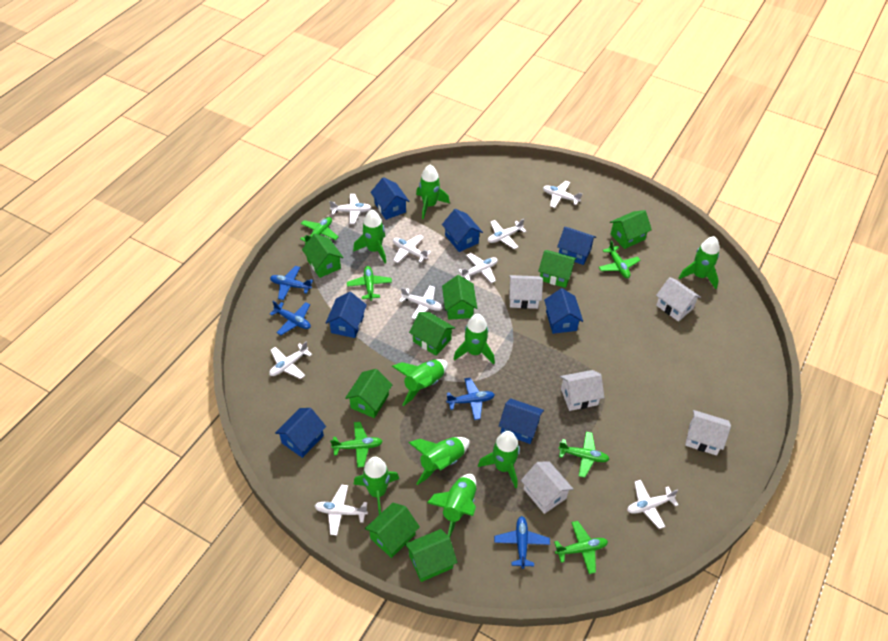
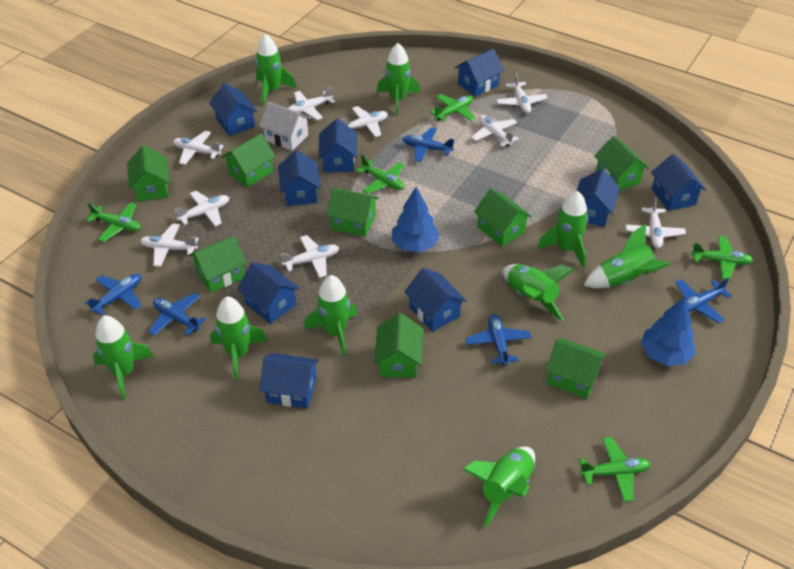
blue house: 7 -> 9
blue plane: 4 -> 5
blue tree: 0 -> 2
green plane: 6 -> 5
white house: 5 -> 1

